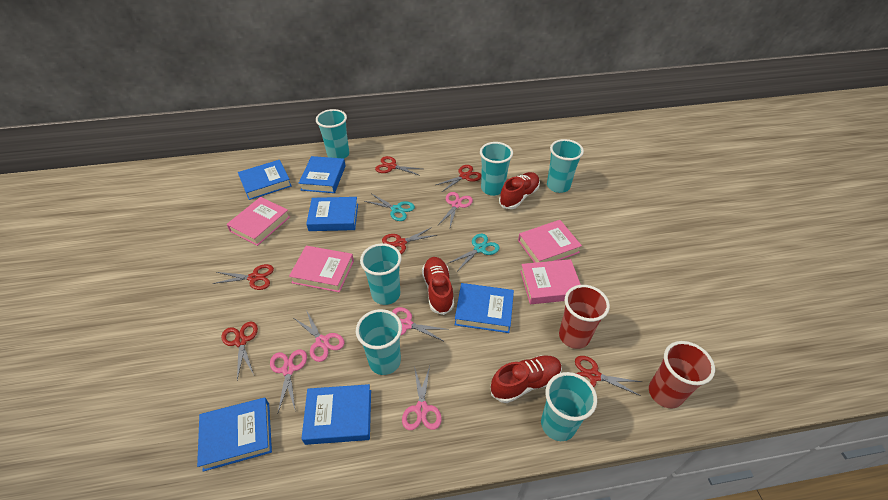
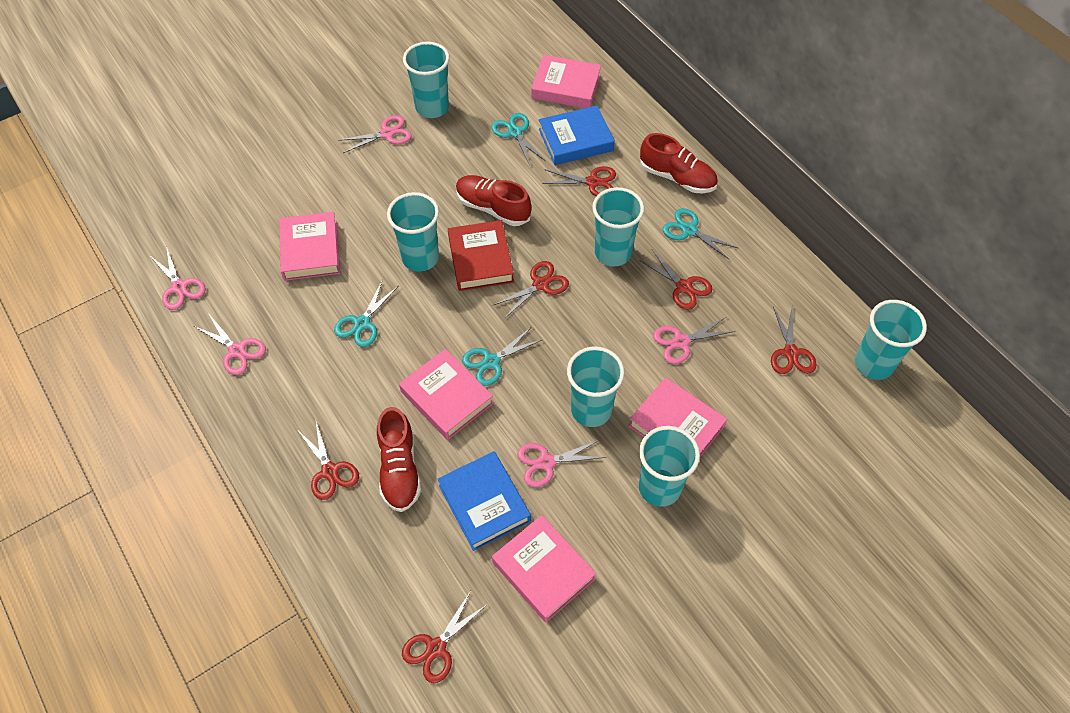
blue book: 6 -> 2
pink book: 4 -> 5
red book: 0 -> 1
red cup: 2 -> 0
turquoise scissors: 2 -> 4

